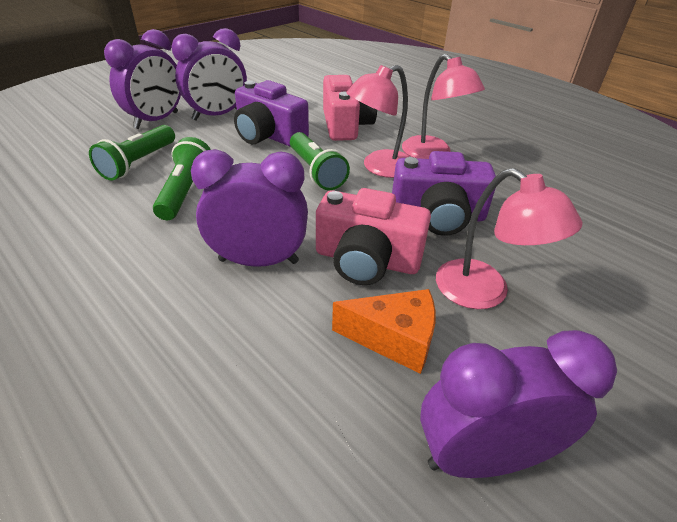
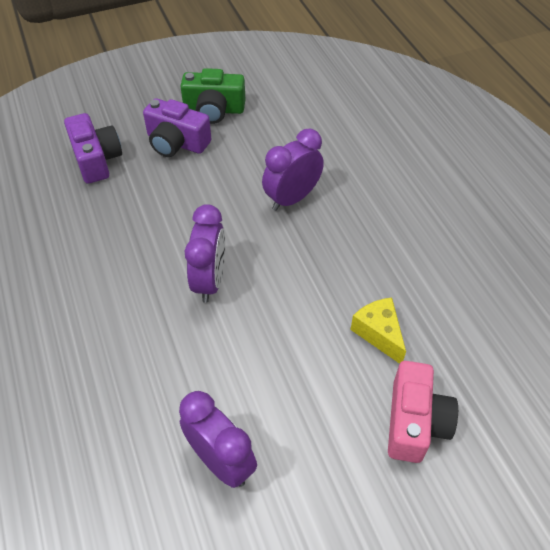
green camera: 0 -> 1
green flashlight: 3 -> 0
orange cheese: 1 -> 0
pink camera: 2 -> 1
pink lamp: 3 -> 0
purple clock: 4 -> 3
yellow cheese: 0 -> 1

